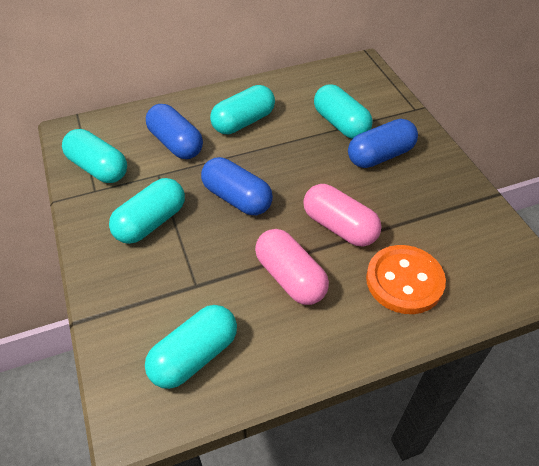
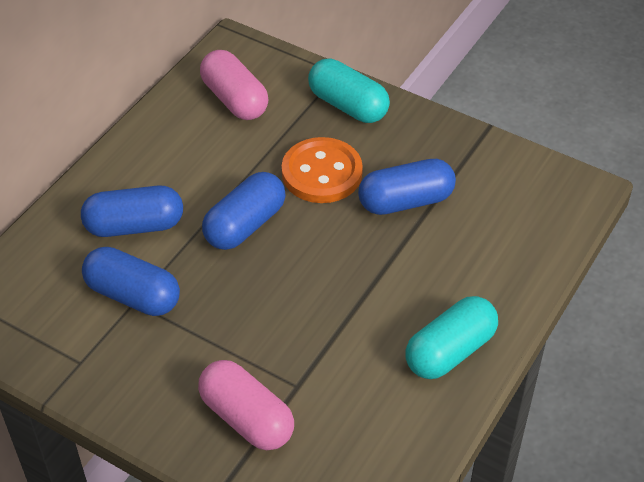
blue capsule: 3 -> 4
turquoise capsule: 5 -> 2

